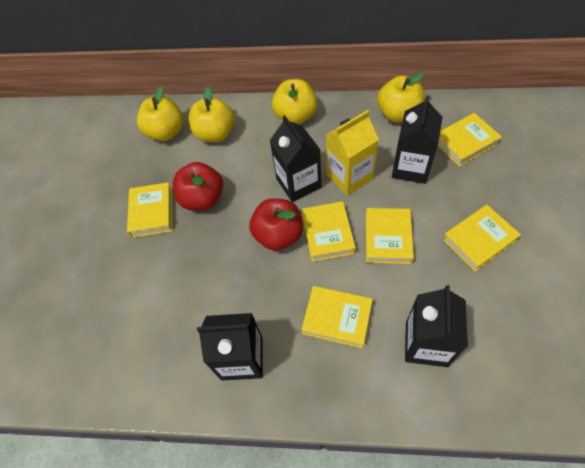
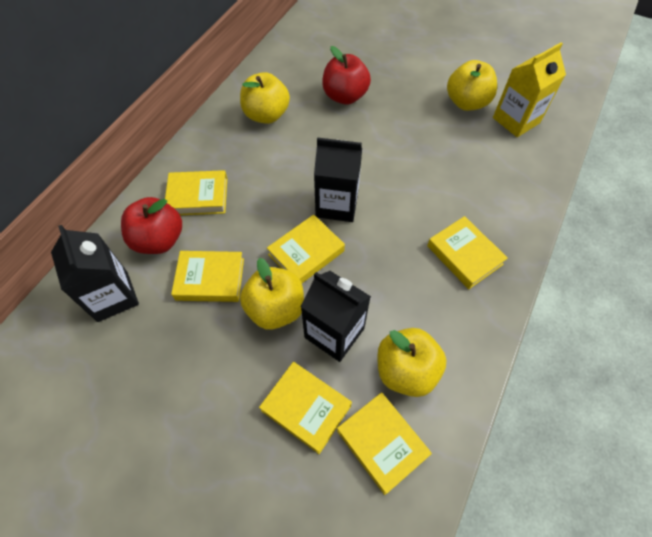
black carton: 4 -> 3

